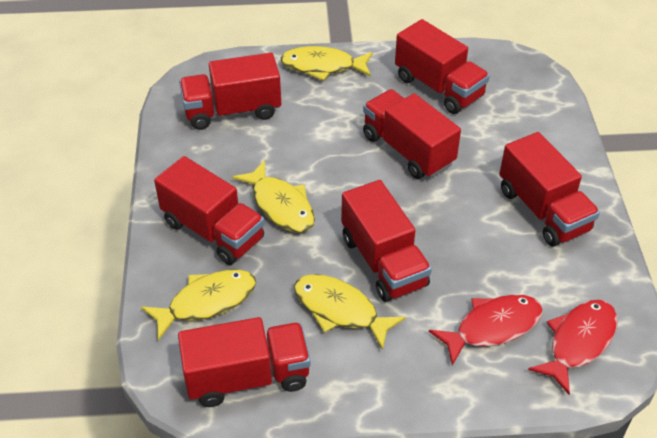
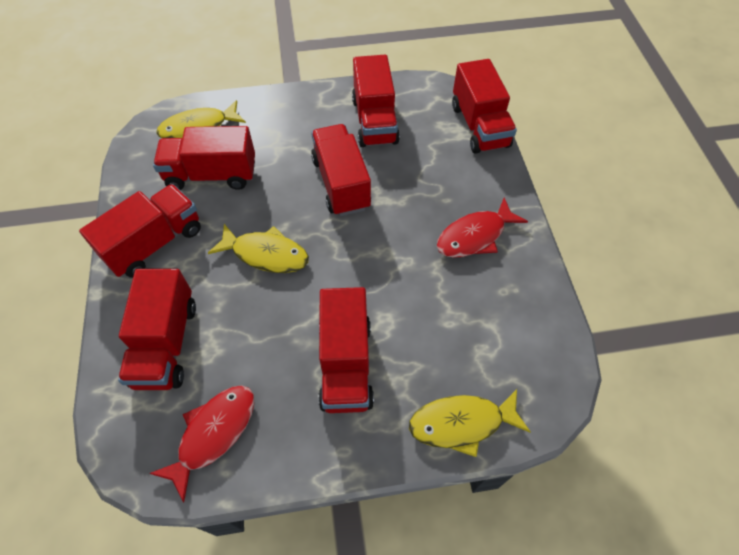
yellow fish: 4 -> 3

